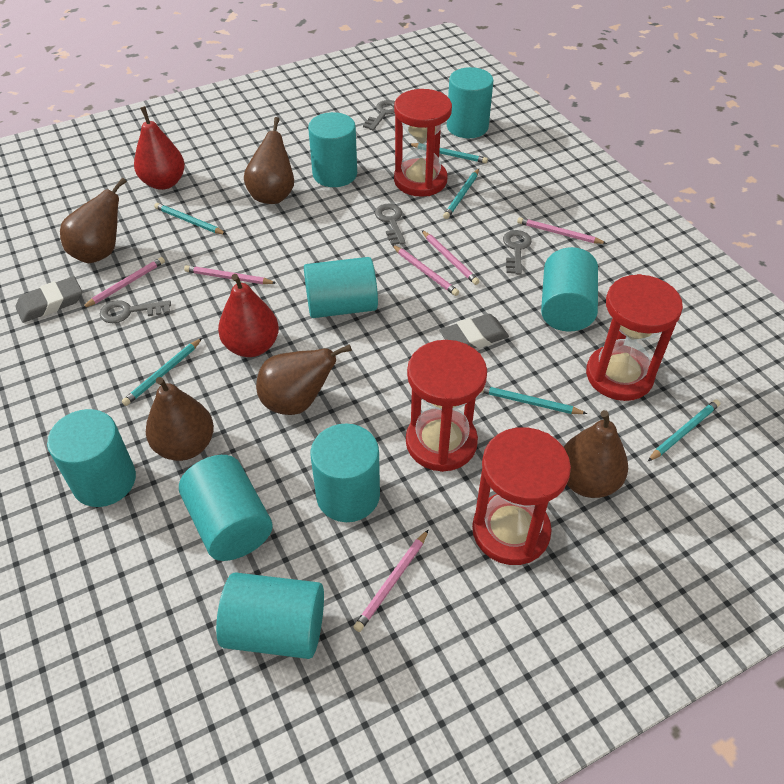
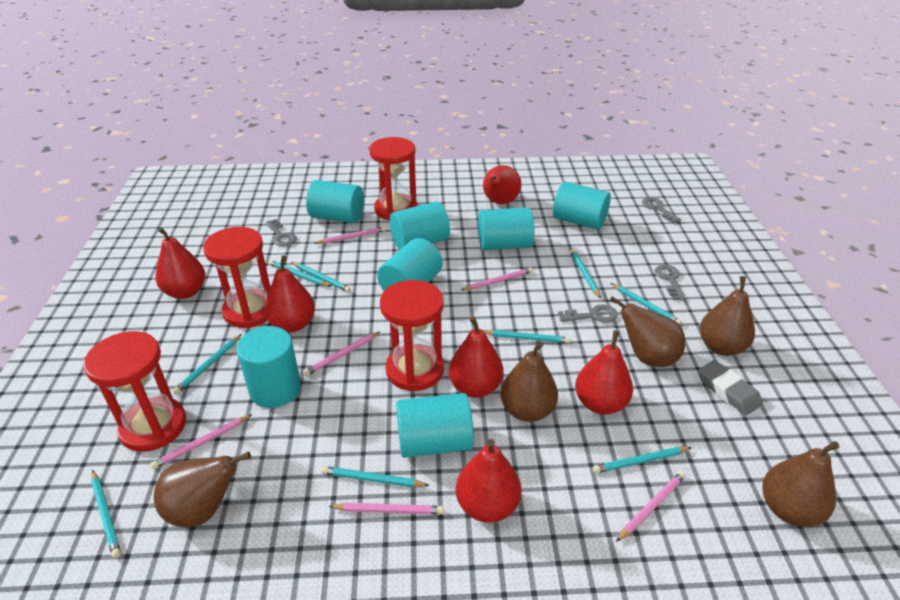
grey eraser: 2 -> 1
red pear: 2 -> 6
turquoise cylinder: 8 -> 7
turquoise pencil: 6 -> 9

